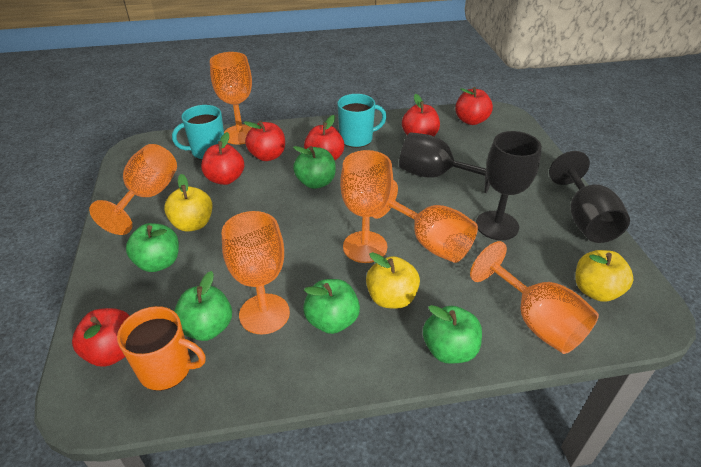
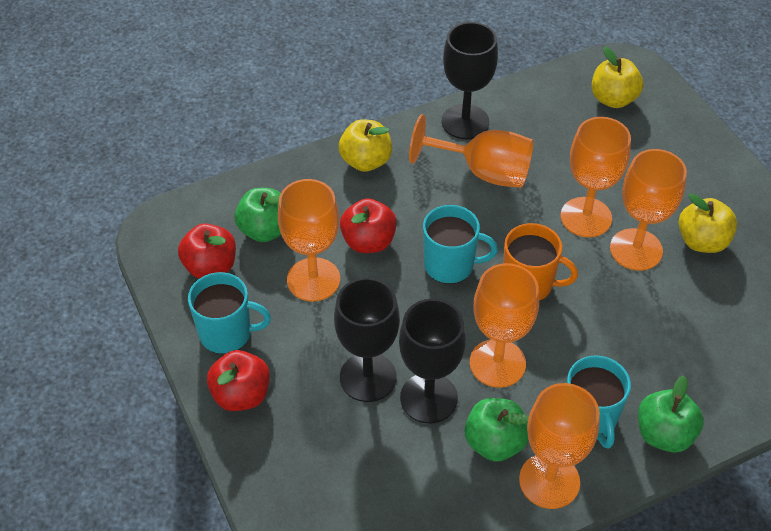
green apple: 5 -> 3
red apple: 6 -> 3
turquoise mug: 2 -> 3

